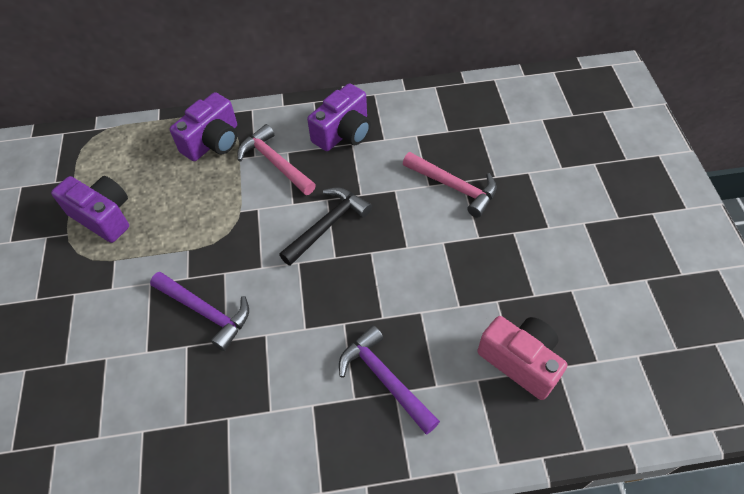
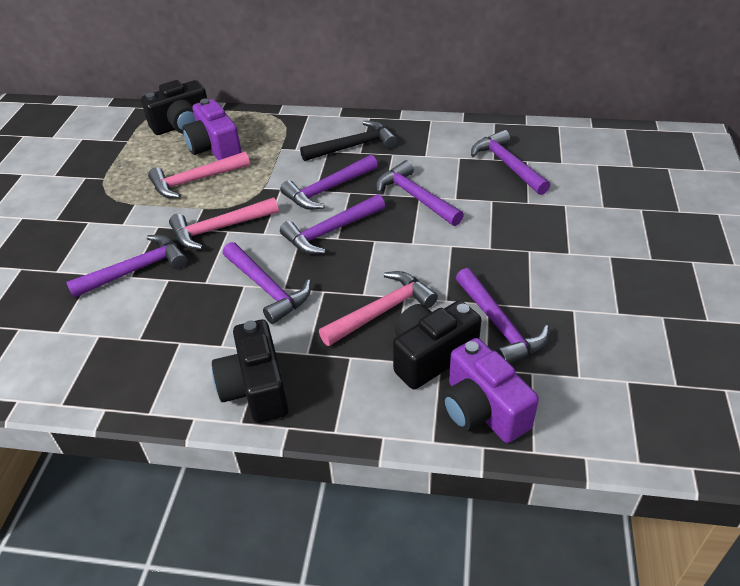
black camera: 0 -> 3
pink camera: 1 -> 0
pink hammer: 2 -> 3
purple camera: 3 -> 2
purple hammer: 2 -> 7

